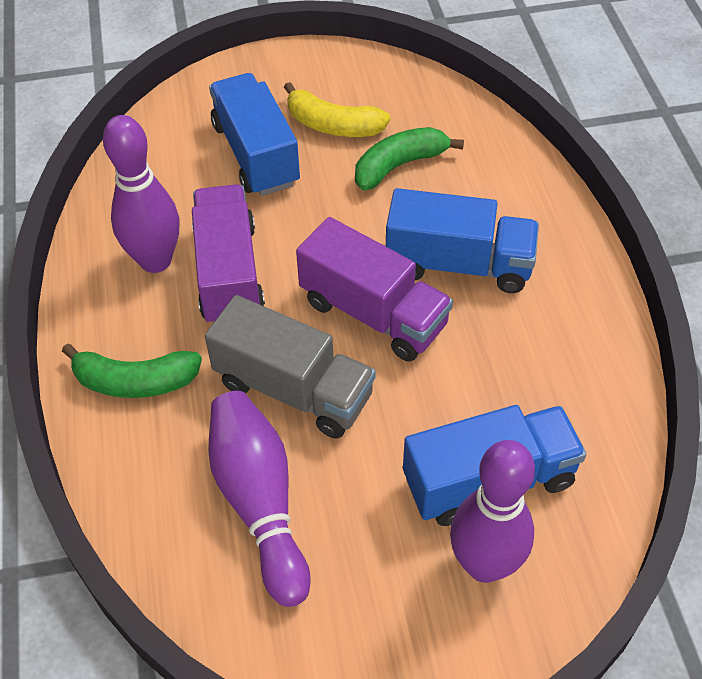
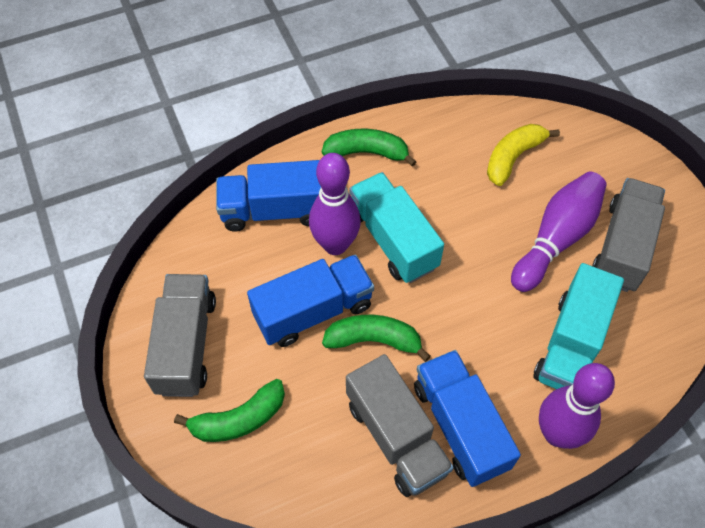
green banana: 2 -> 3
grey truck: 1 -> 3
purple truck: 2 -> 0
turquoise truck: 0 -> 2

